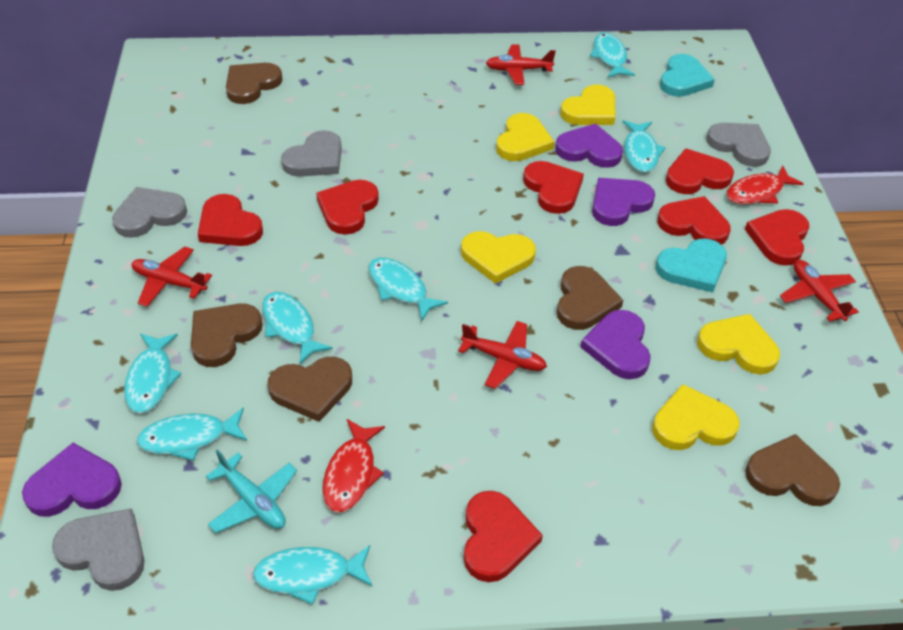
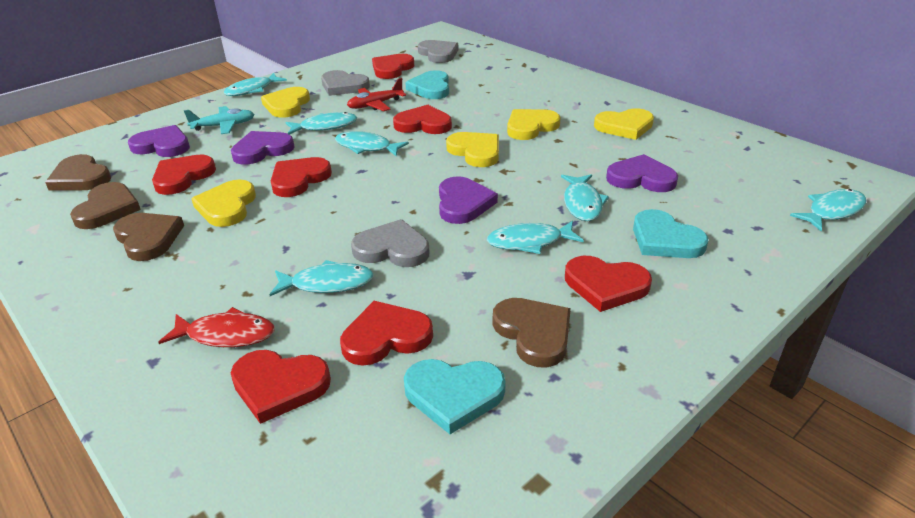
brown heart: 5 -> 4
grey heart: 4 -> 3
red fish: 2 -> 1
red plane: 4 -> 1
turquoise heart: 2 -> 3

